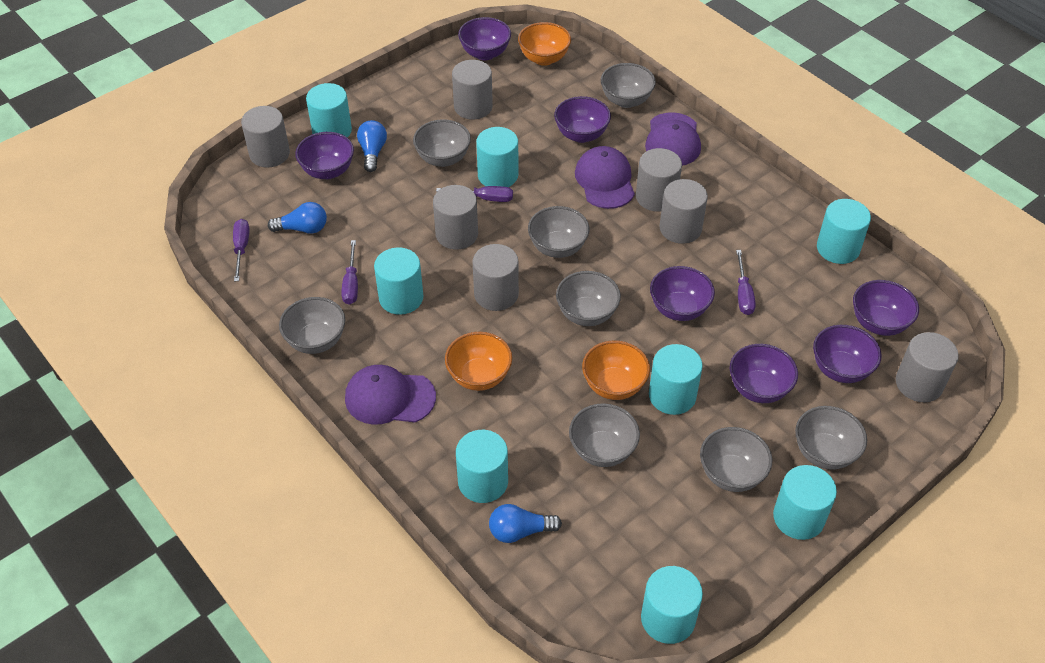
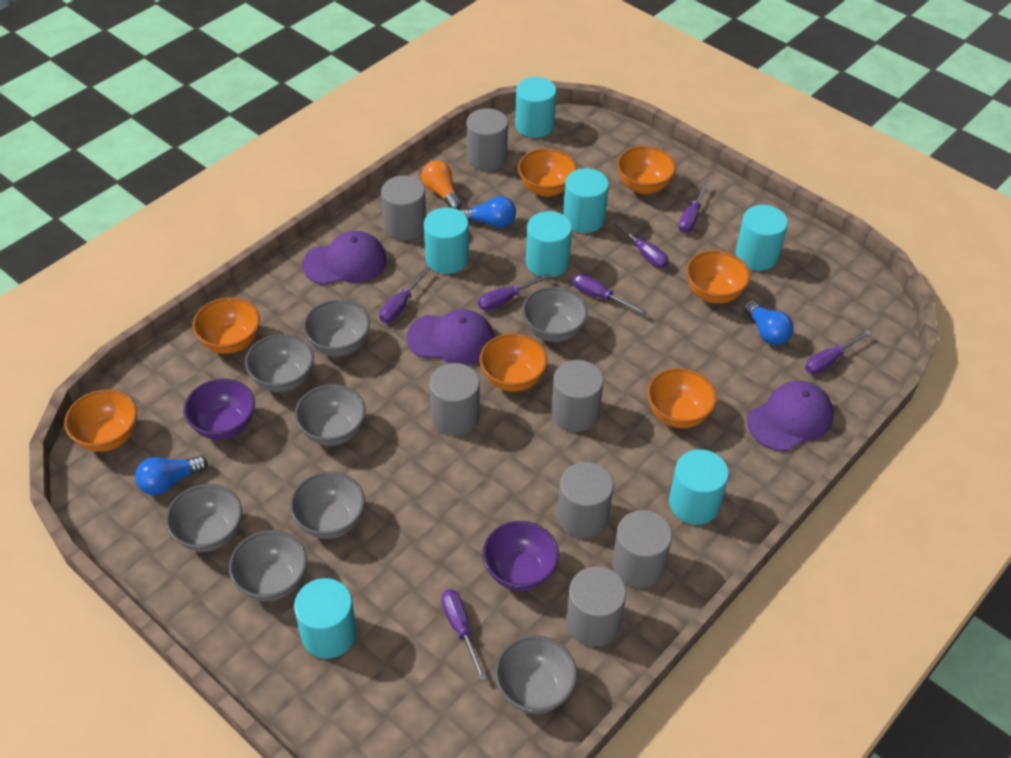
orange bowl: 3 -> 7
orange light bulb: 0 -> 1
purple bowl: 7 -> 2
purple screwdriver: 4 -> 7
turquoise cylinder: 8 -> 7

